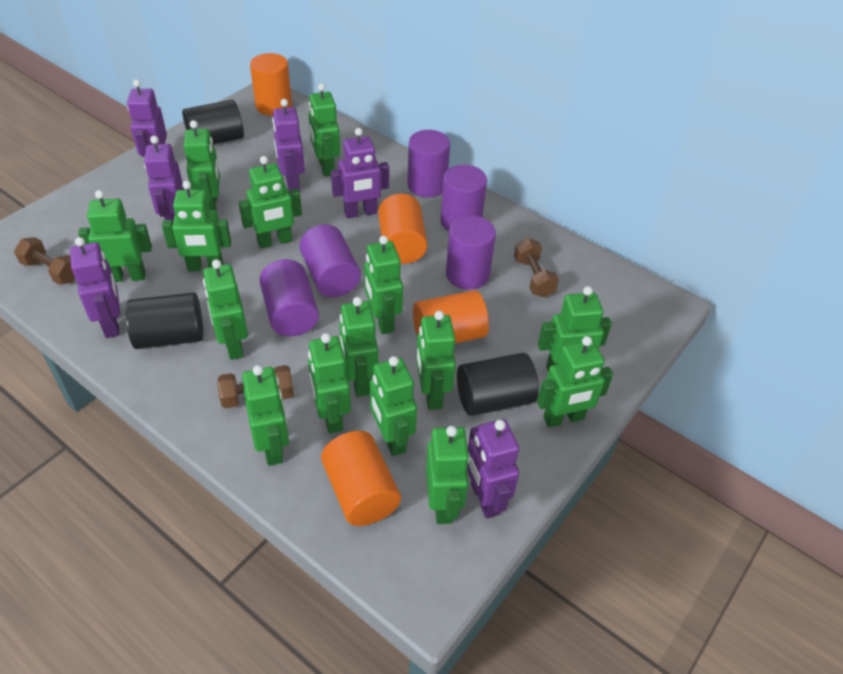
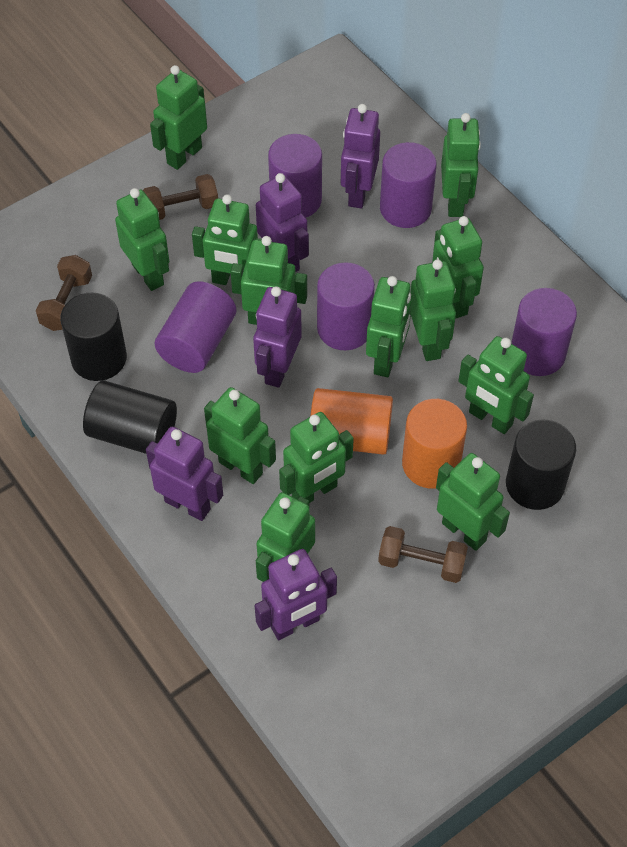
green robot: 15 -> 13
orange cylinder: 4 -> 2
purple robot: 6 -> 5

